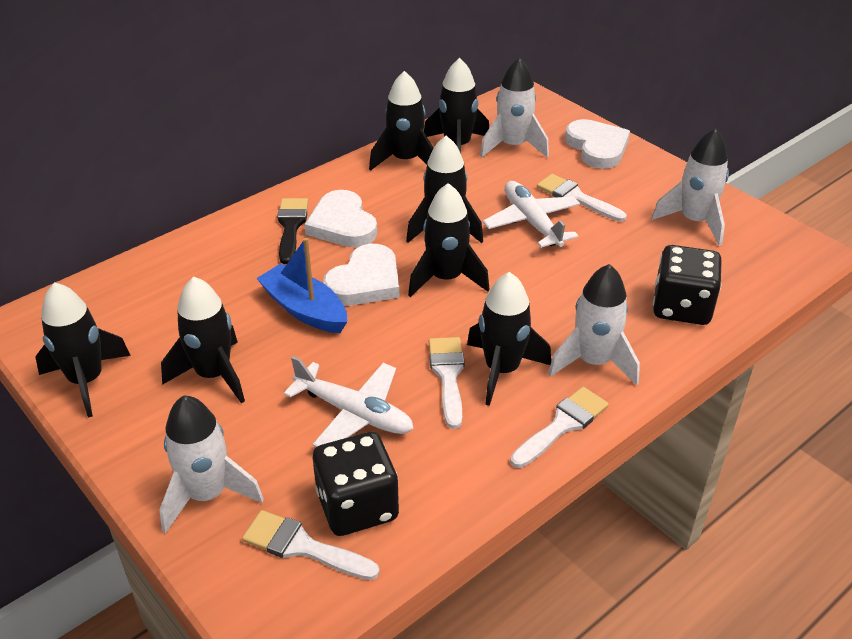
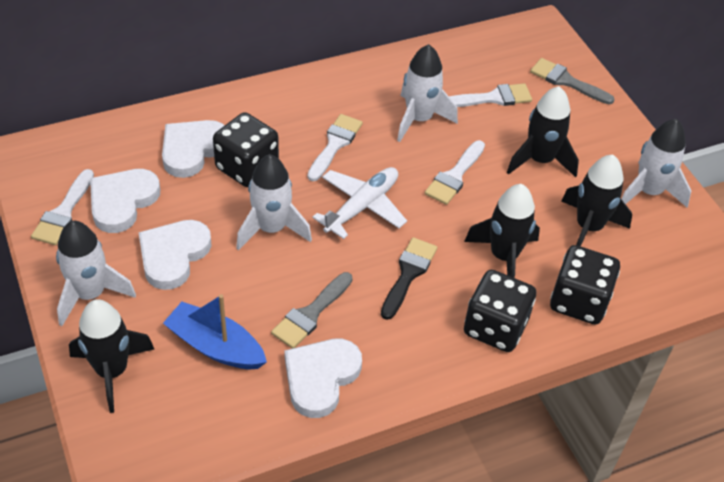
black dice: 2 -> 3
black rocket: 7 -> 4
grey brush: 0 -> 2
white heart: 3 -> 4
white plane: 2 -> 1

